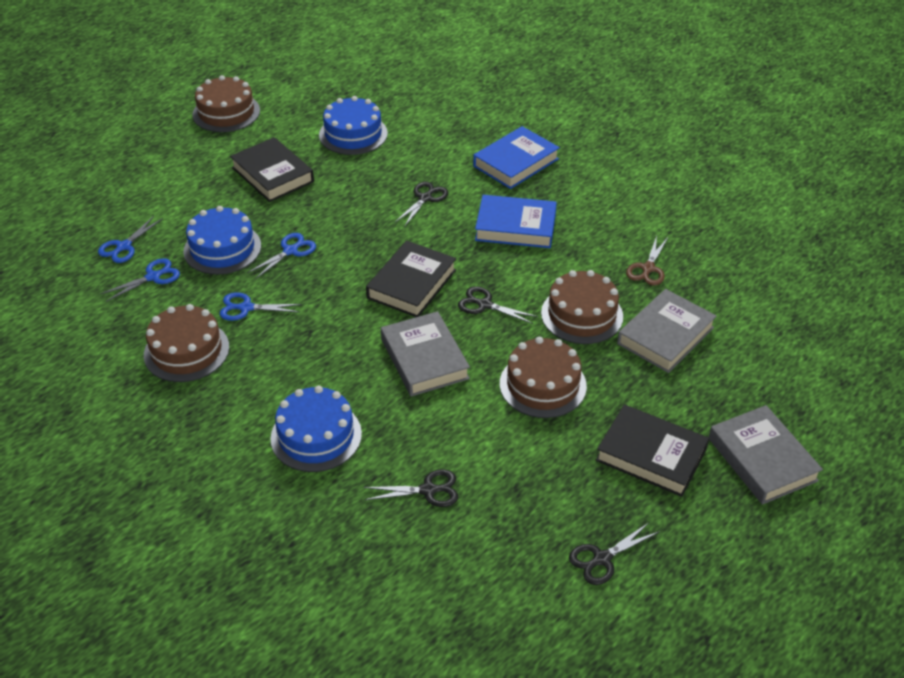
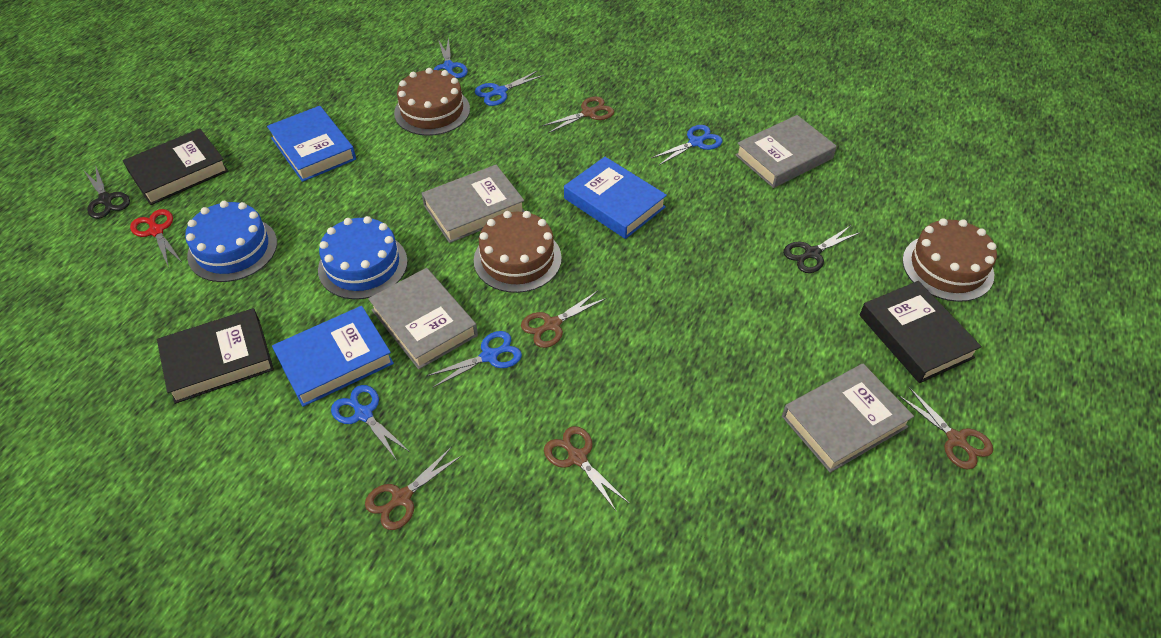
black scissors: 4 -> 2
blue book: 2 -> 3
blue cake: 3 -> 2
blue scissors: 4 -> 5
brown cake: 4 -> 3
brown scissors: 1 -> 5
grey book: 3 -> 4
red scissors: 0 -> 1

